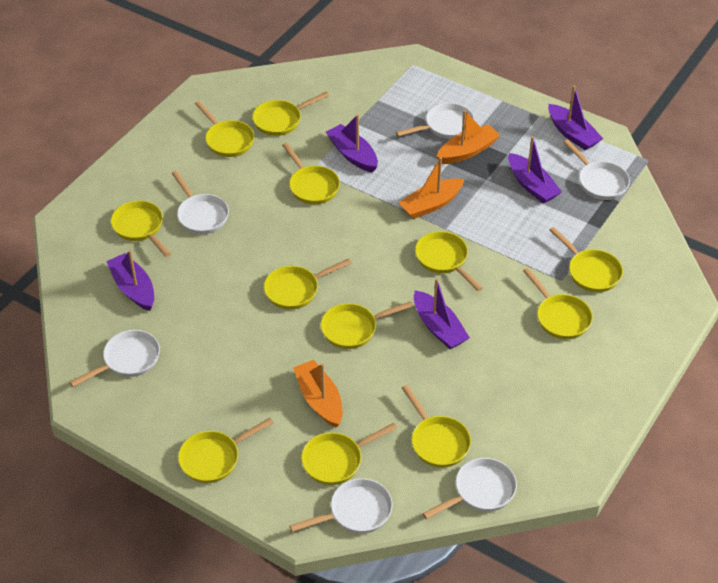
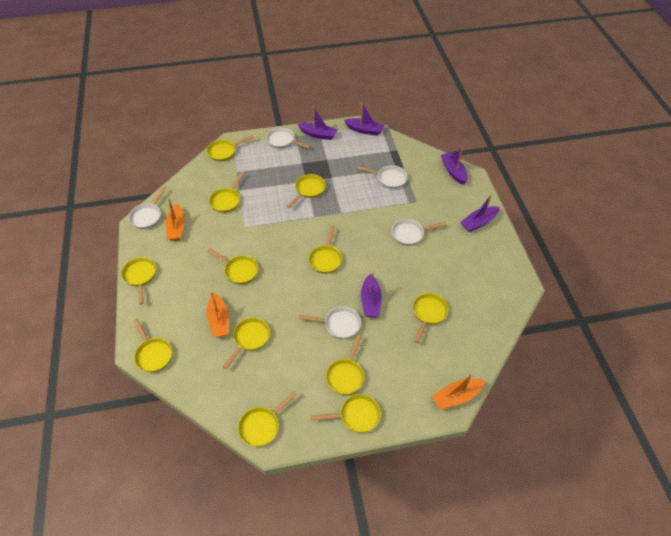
white pan: 6 -> 5

